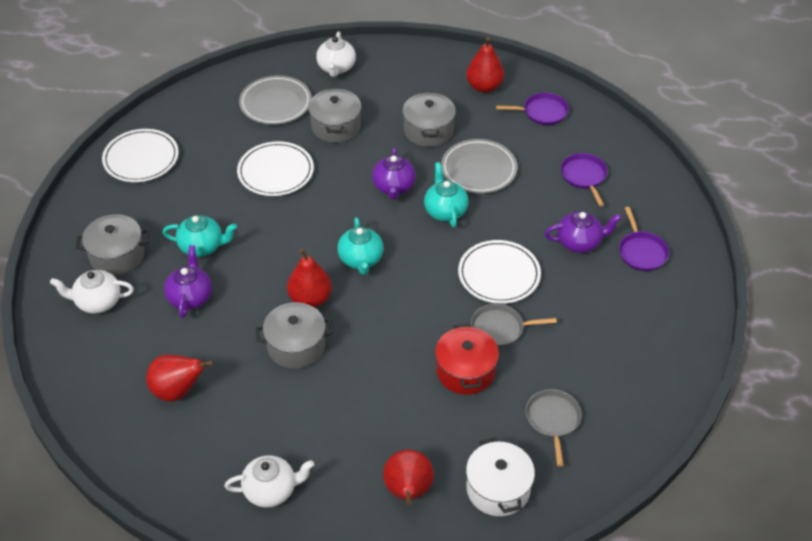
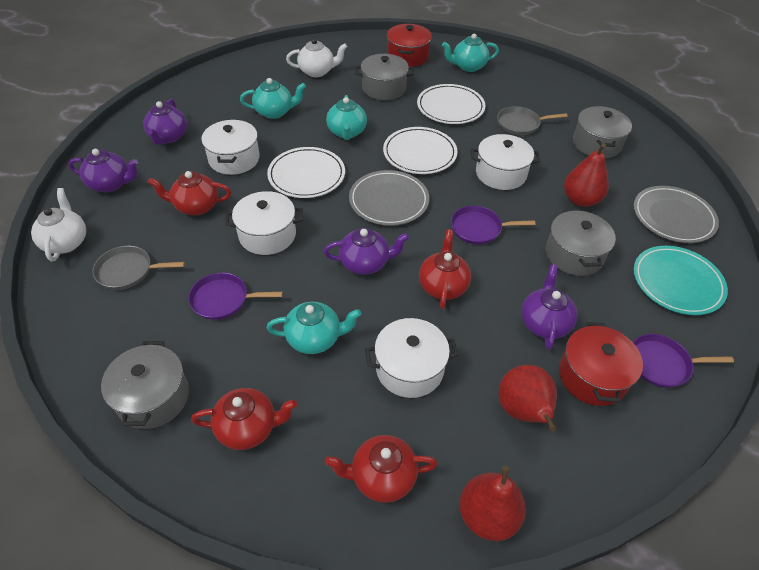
purple teapot: 3 -> 4
red pear: 4 -> 3
red pot: 1 -> 2
red teapot: 0 -> 4
turquoise plate: 0 -> 1
turquoise teapot: 3 -> 4
white pot: 1 -> 4
white teapot: 3 -> 2

